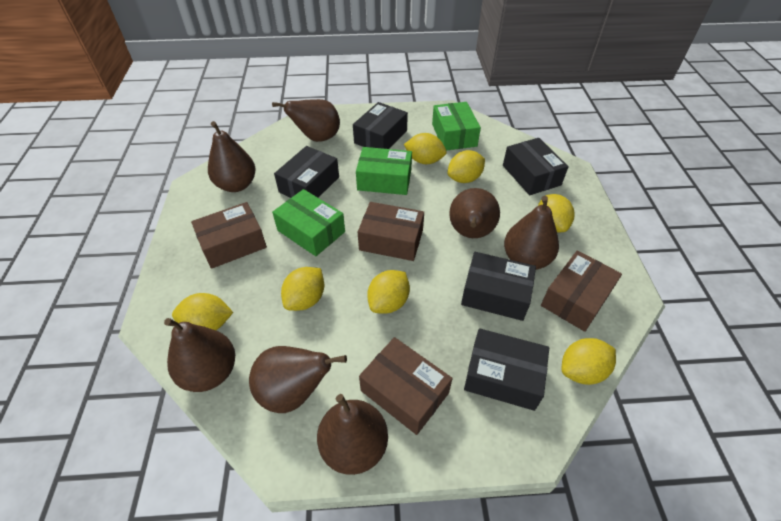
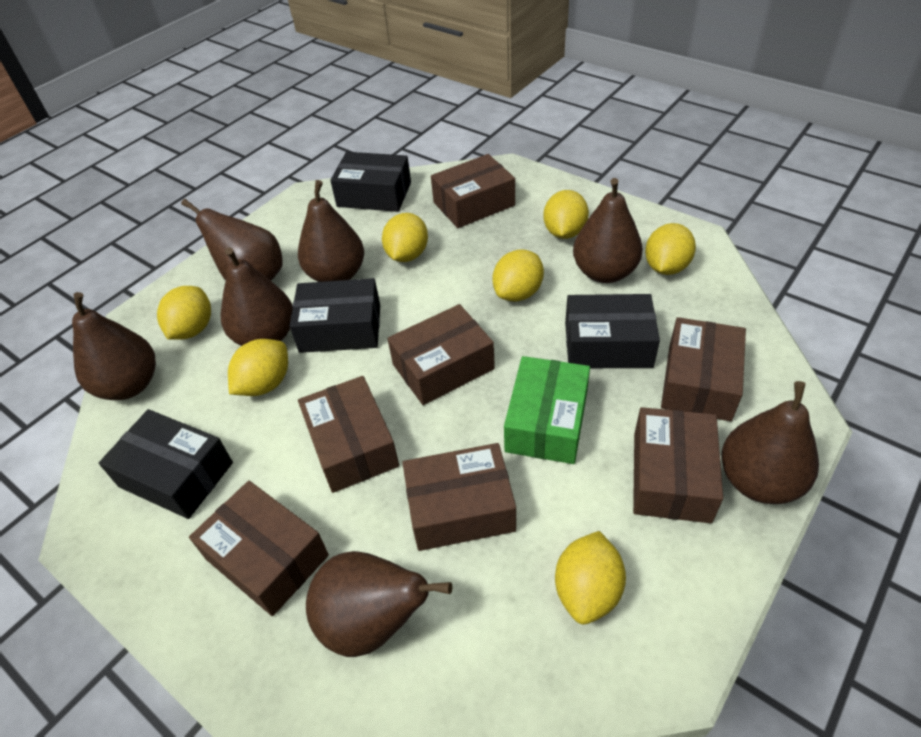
black box: 5 -> 4
brown box: 4 -> 7
green box: 3 -> 1

